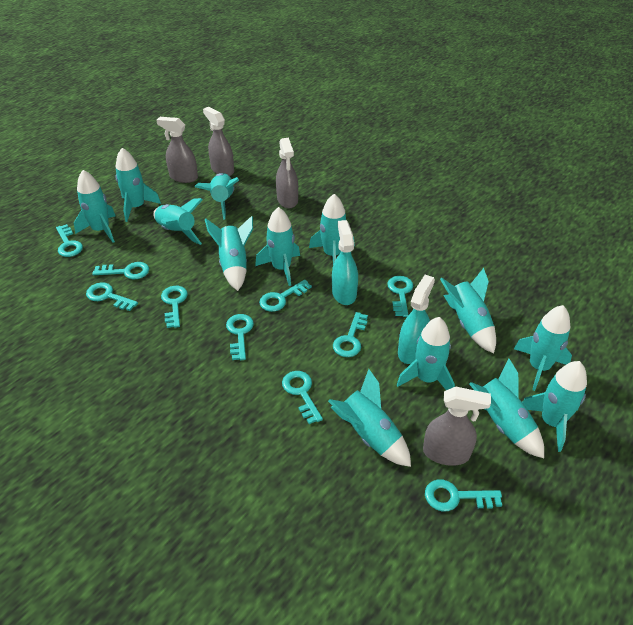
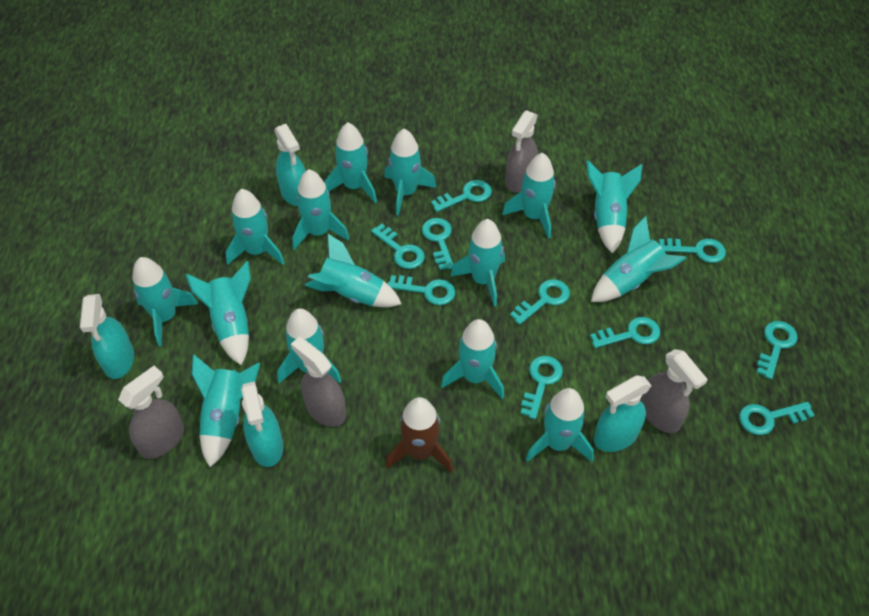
brown rocket: 0 -> 1
turquoise rocket: 13 -> 15
turquoise spray bottle: 2 -> 4

